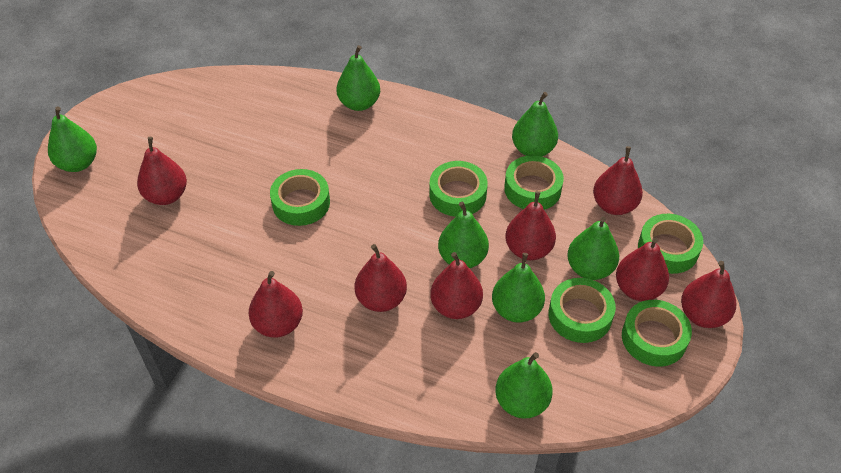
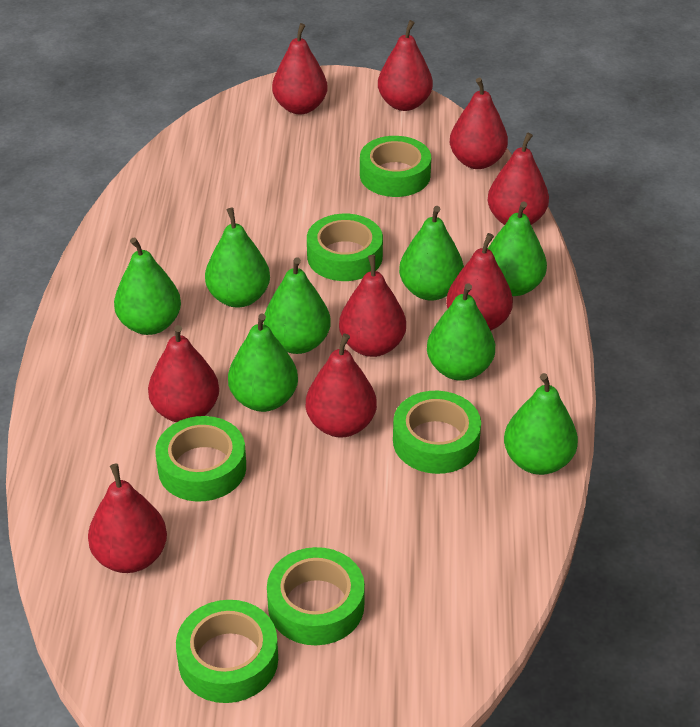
green pear: 7 -> 8
red pear: 8 -> 9

